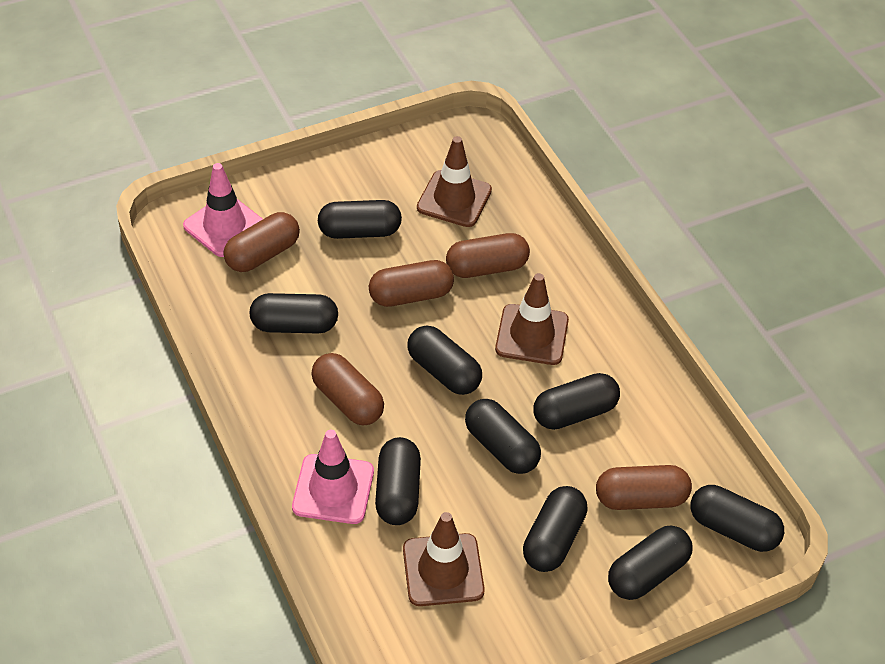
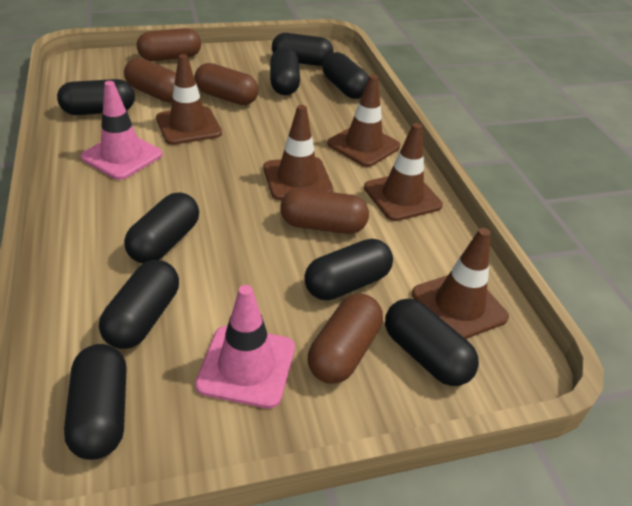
brown traffic cone: 3 -> 5

